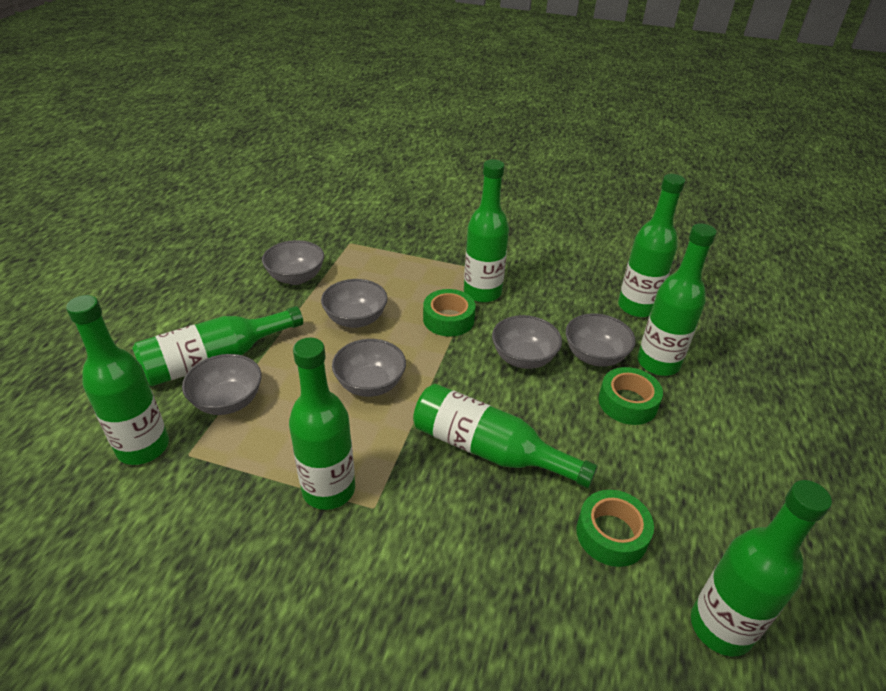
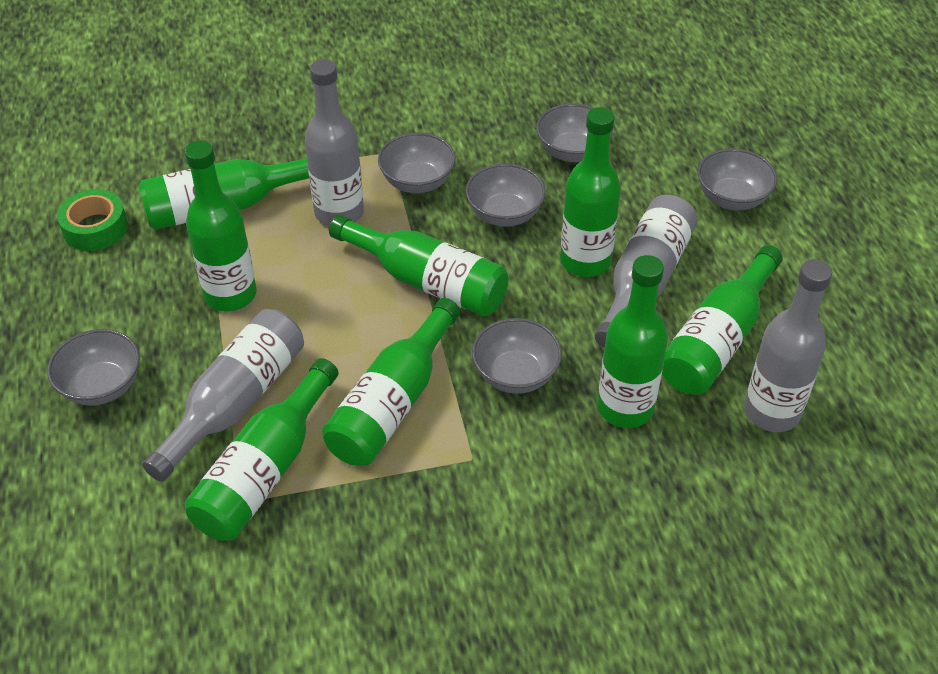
green tape: 3 -> 1
grey bottle: 0 -> 4

